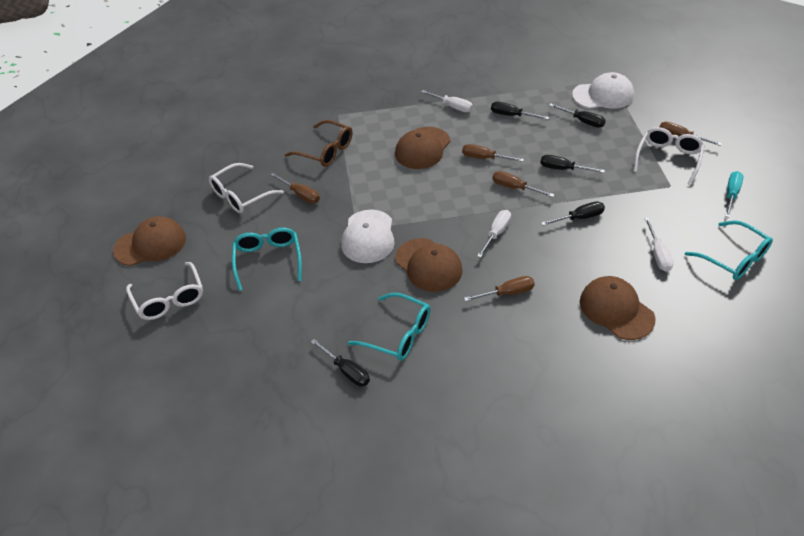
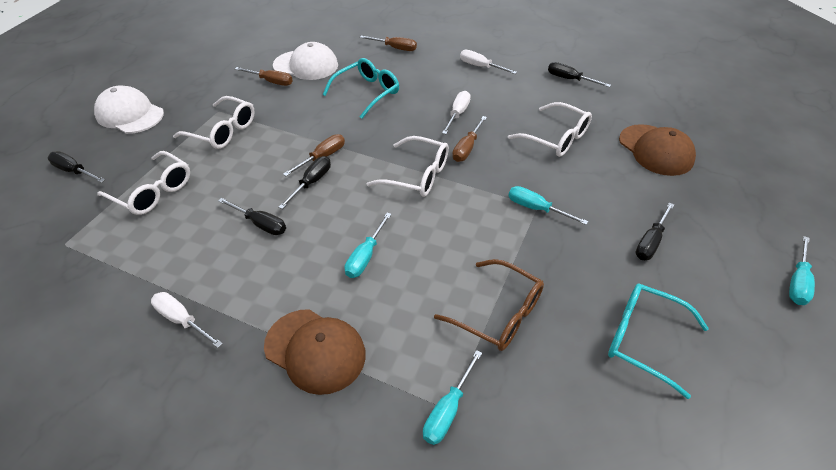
brown cap: 4 -> 2
brown screwdriver: 5 -> 4
turquoise glasses: 3 -> 2
turquoise screwdriver: 1 -> 4
white glasses: 3 -> 4

